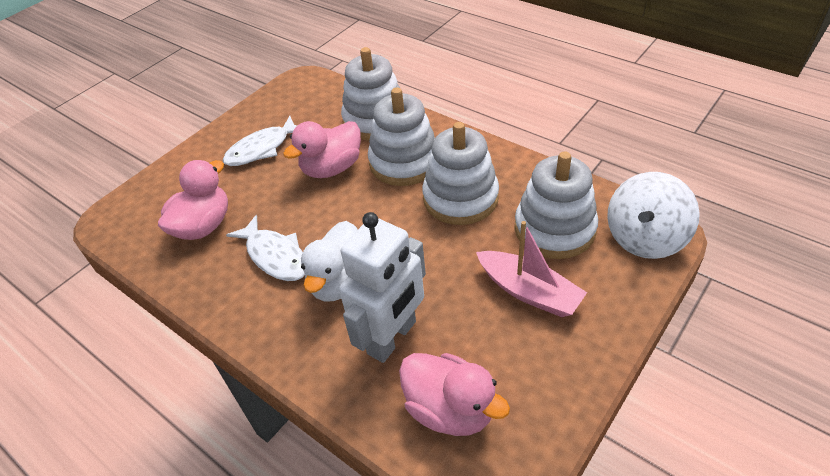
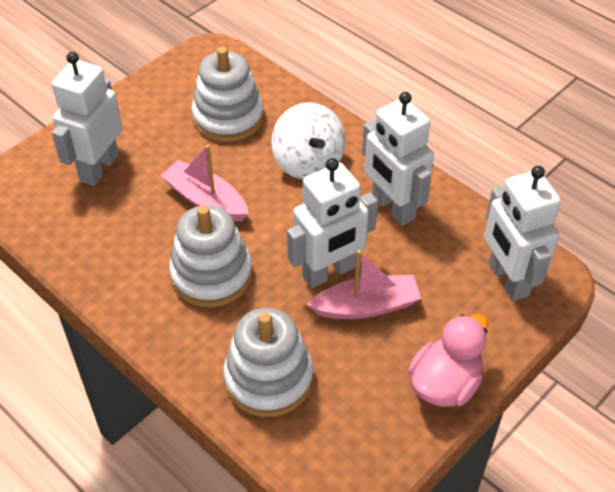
pink boat: 1 -> 2
pink duck: 3 -> 1
white duck: 1 -> 0
white fish: 2 -> 0
white robot: 1 -> 4
white stacking toy: 4 -> 3

